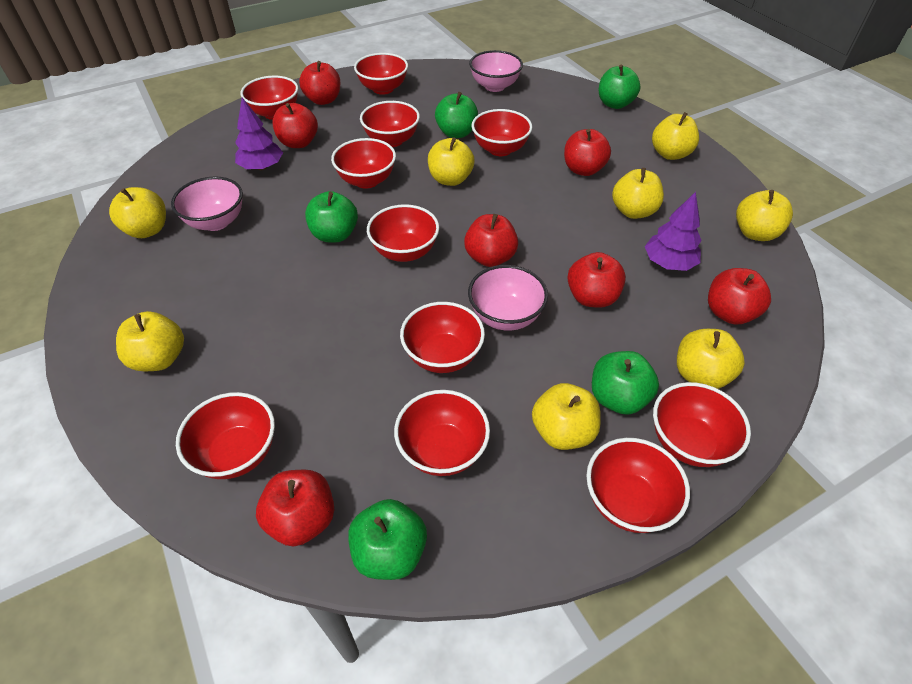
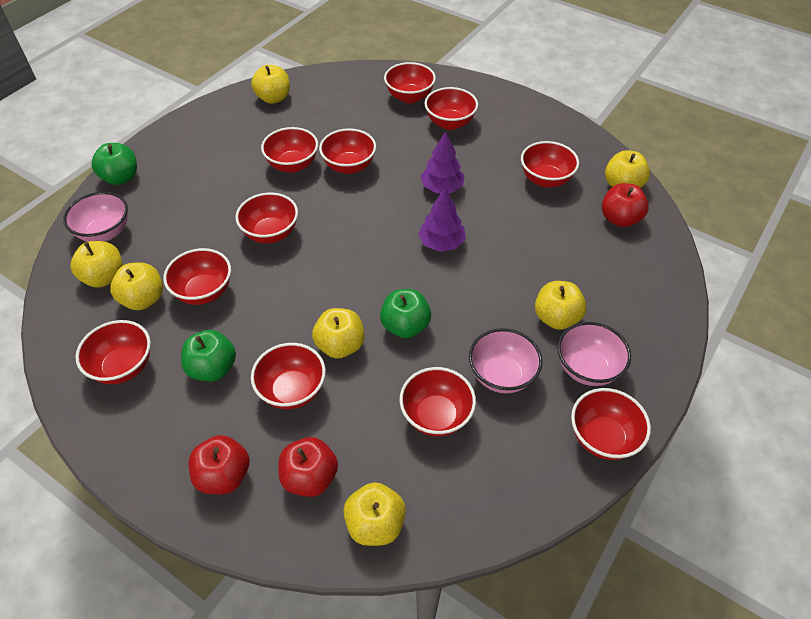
green apple: 5 -> 3
red apple: 7 -> 3
yellow apple: 8 -> 7

